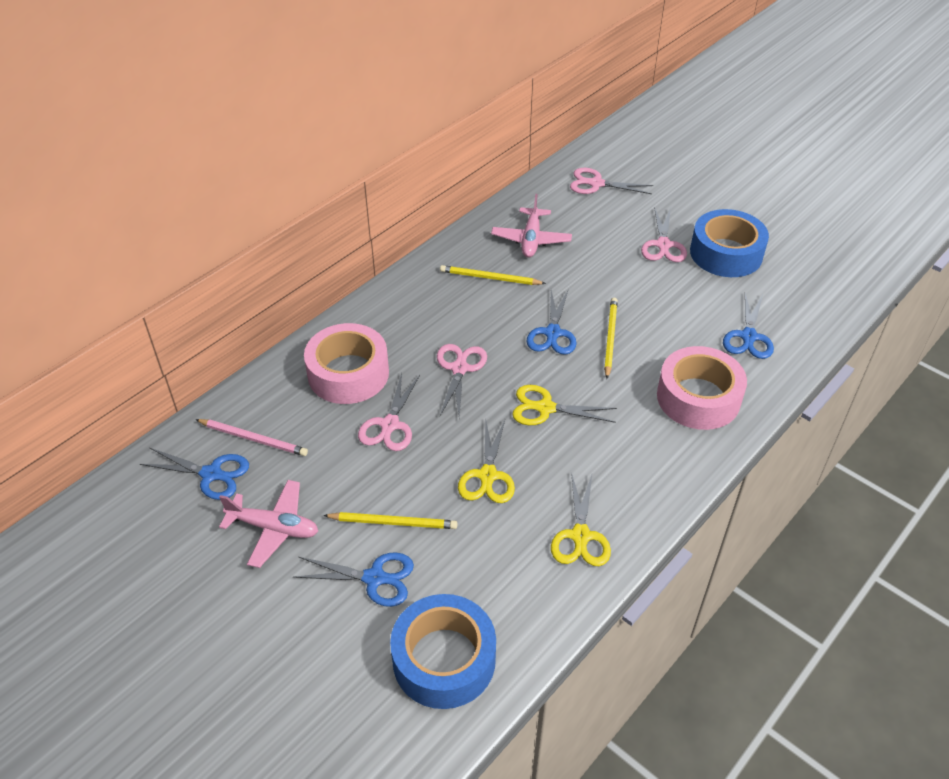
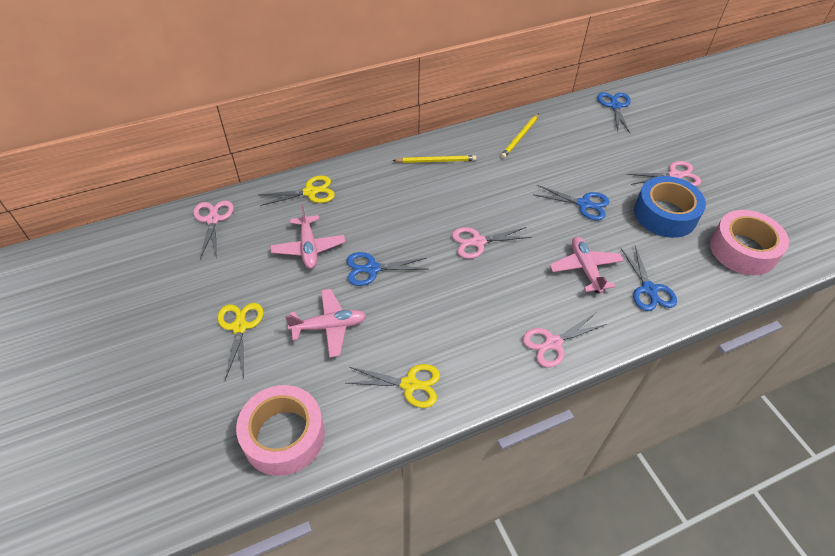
blue tape: 2 -> 1
pink pencil: 1 -> 0
pink plane: 2 -> 3
yellow pencil: 3 -> 2

